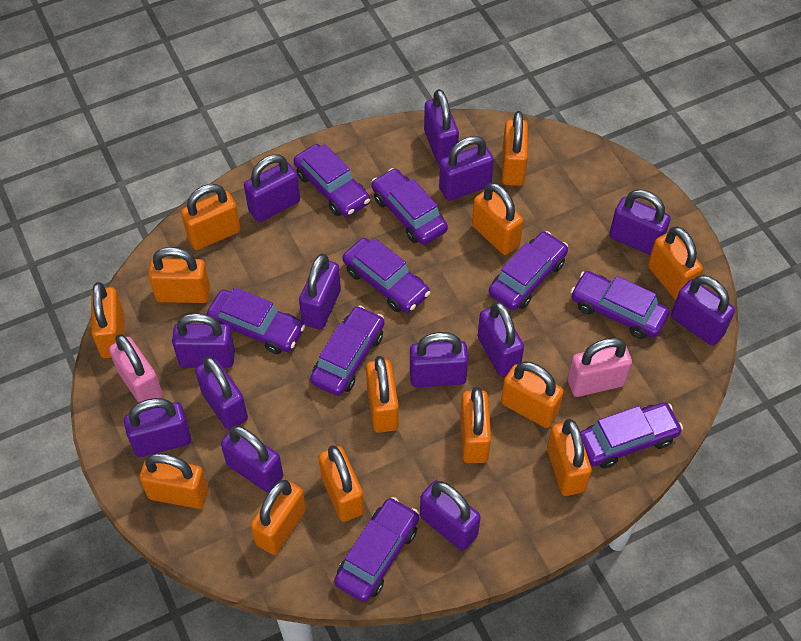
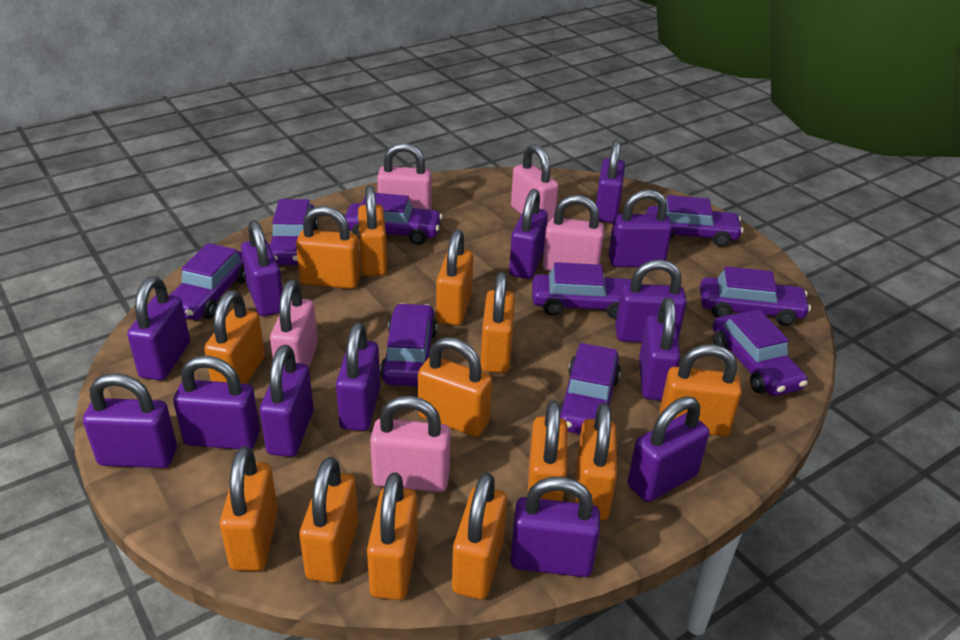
pink padlock: 2 -> 5

